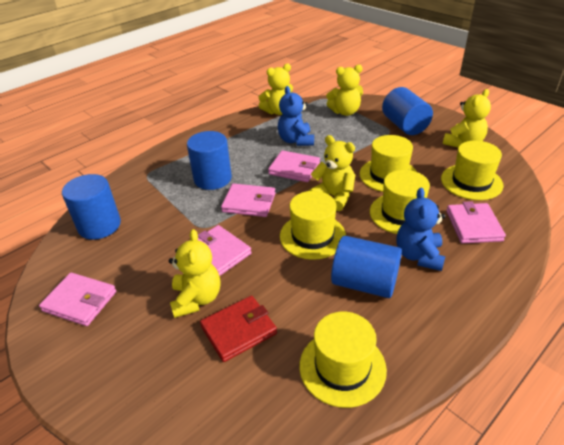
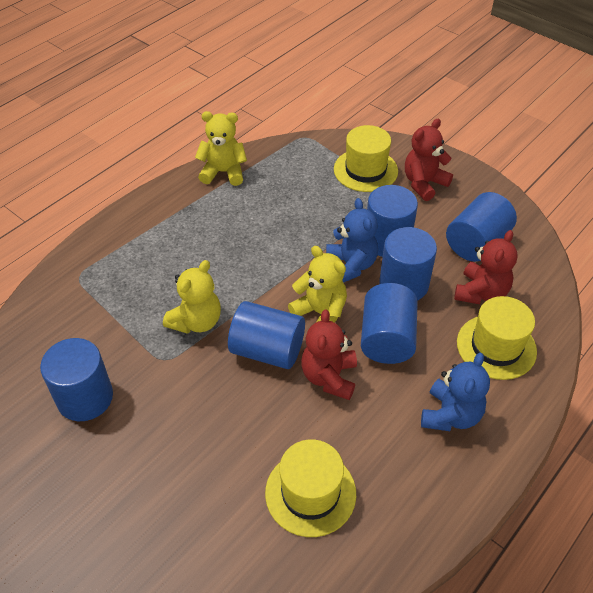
blue cylinder: 4 -> 6
pink wallet: 5 -> 0
red teddy bear: 0 -> 3
red wallet: 1 -> 0
yellow hat: 5 -> 3
yellow teddy bear: 5 -> 3

